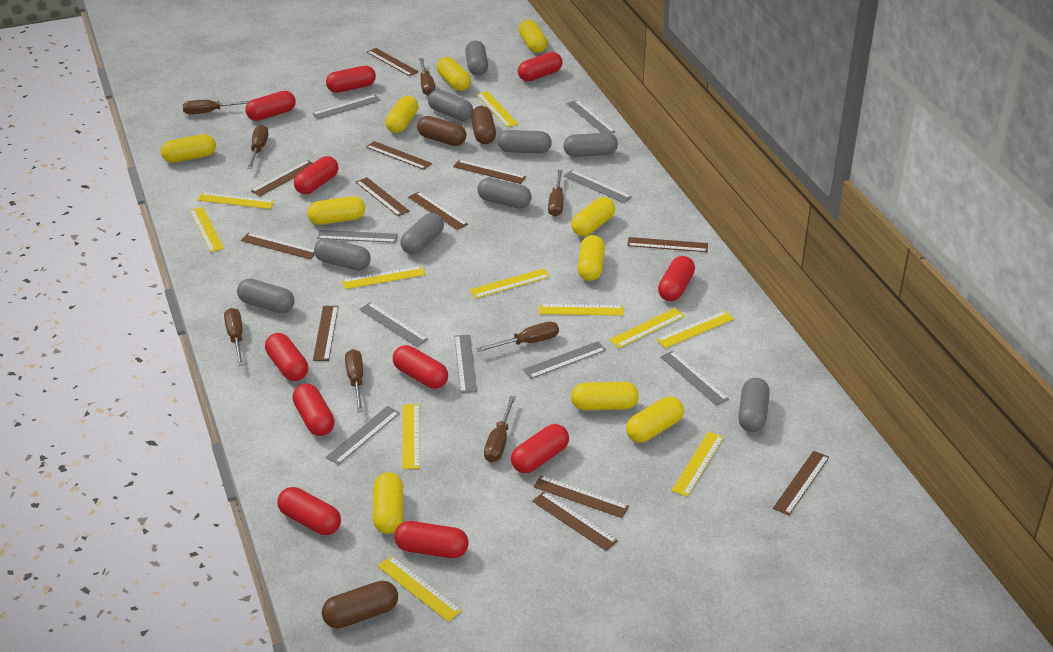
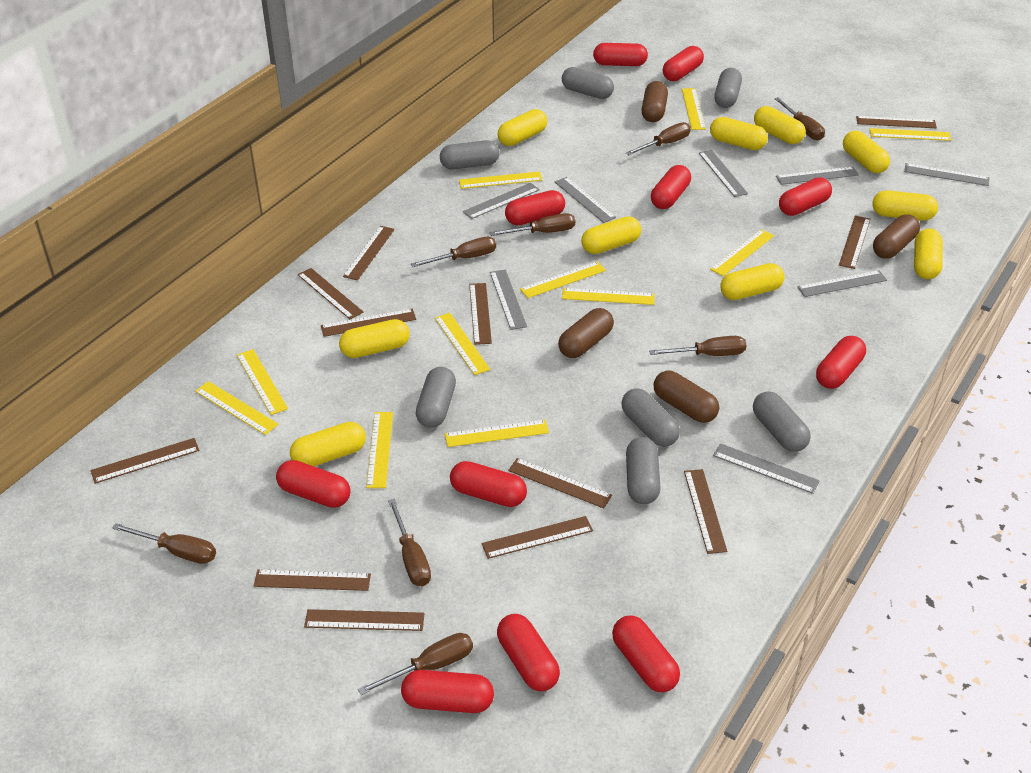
brown capsule: 3 -> 4
grey capsule: 9 -> 7
grey ruler: 9 -> 8

